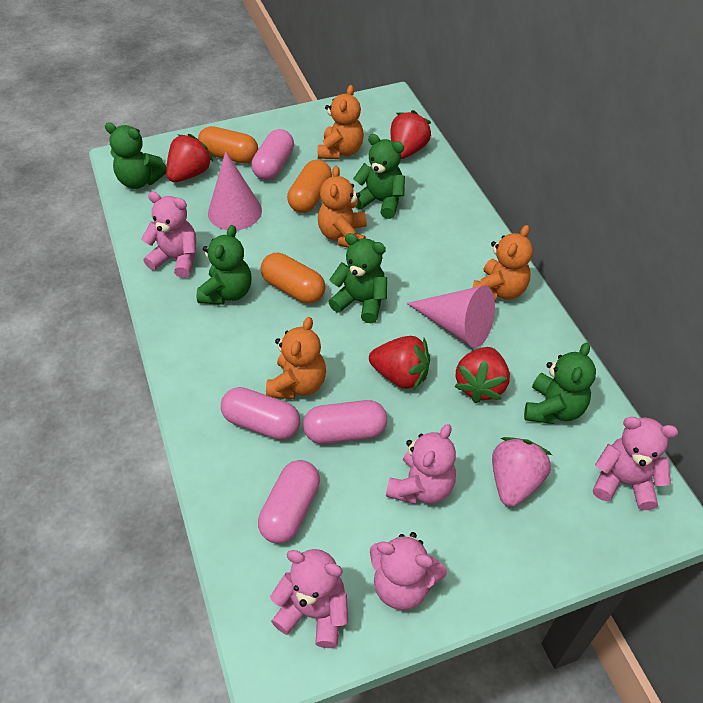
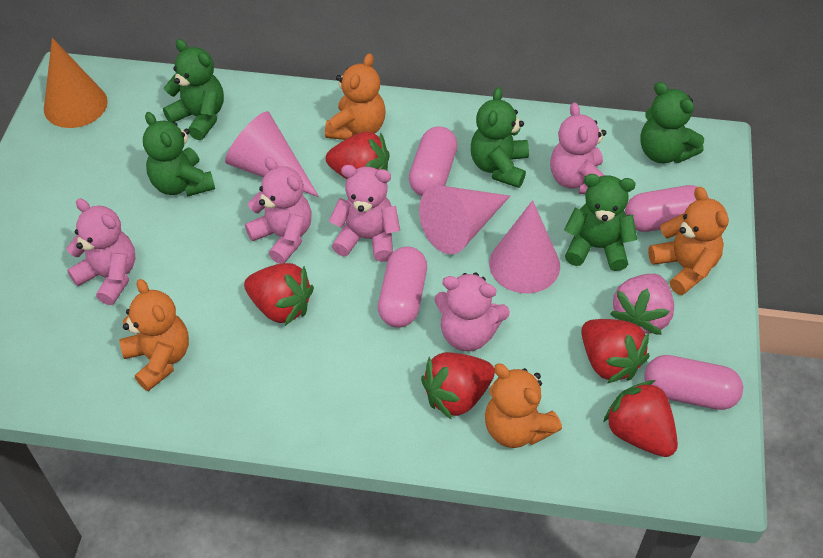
orange capsule: 3 -> 0
orange cone: 0 -> 1
pink cone: 2 -> 3
red strawberry: 4 -> 5

